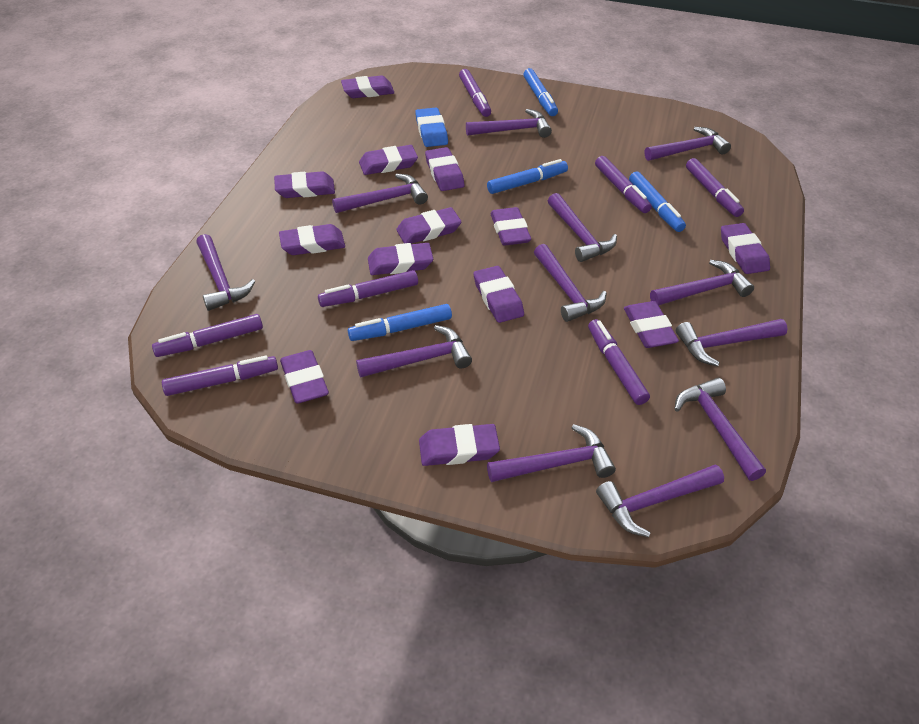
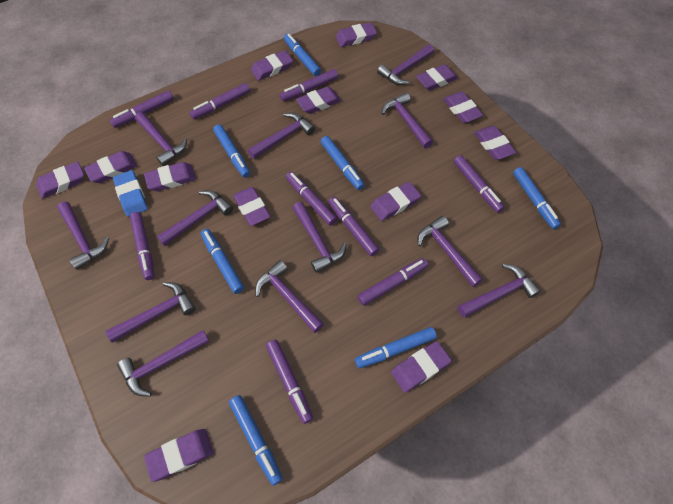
blue marker: 4 -> 7
purple marker: 7 -> 9

